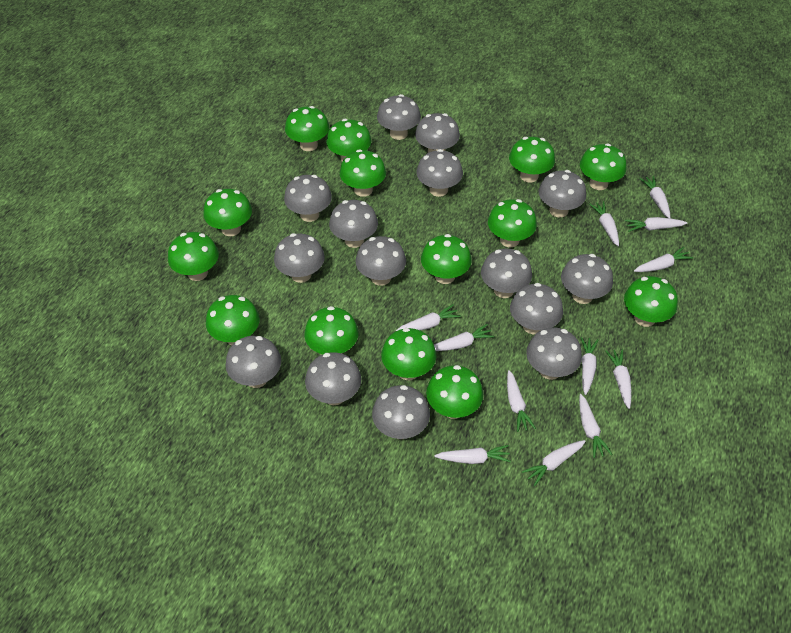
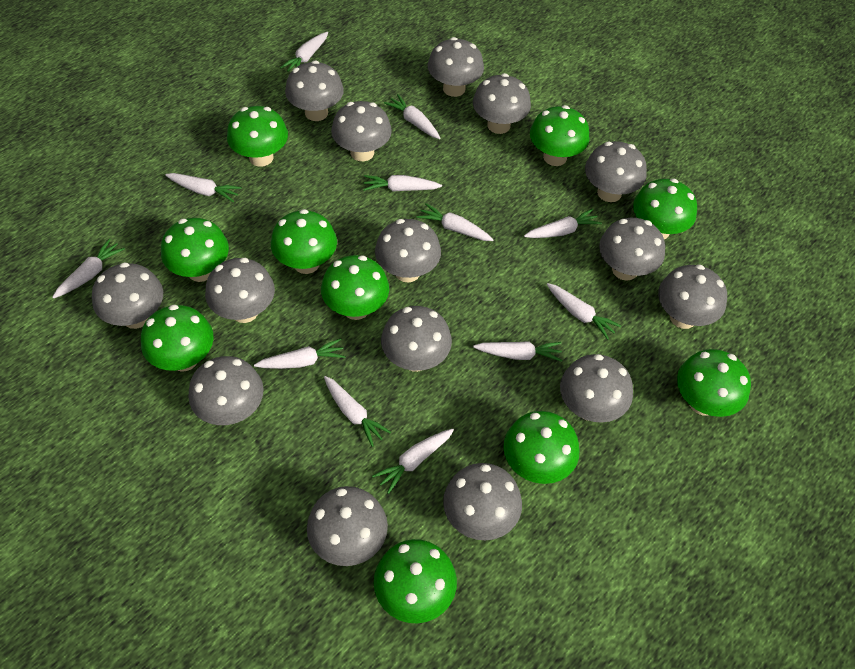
green mushroom: 14 -> 10

